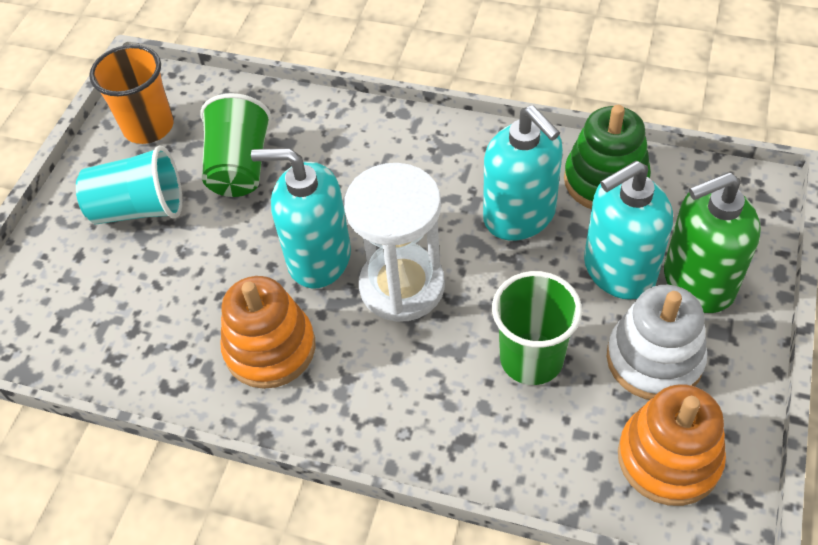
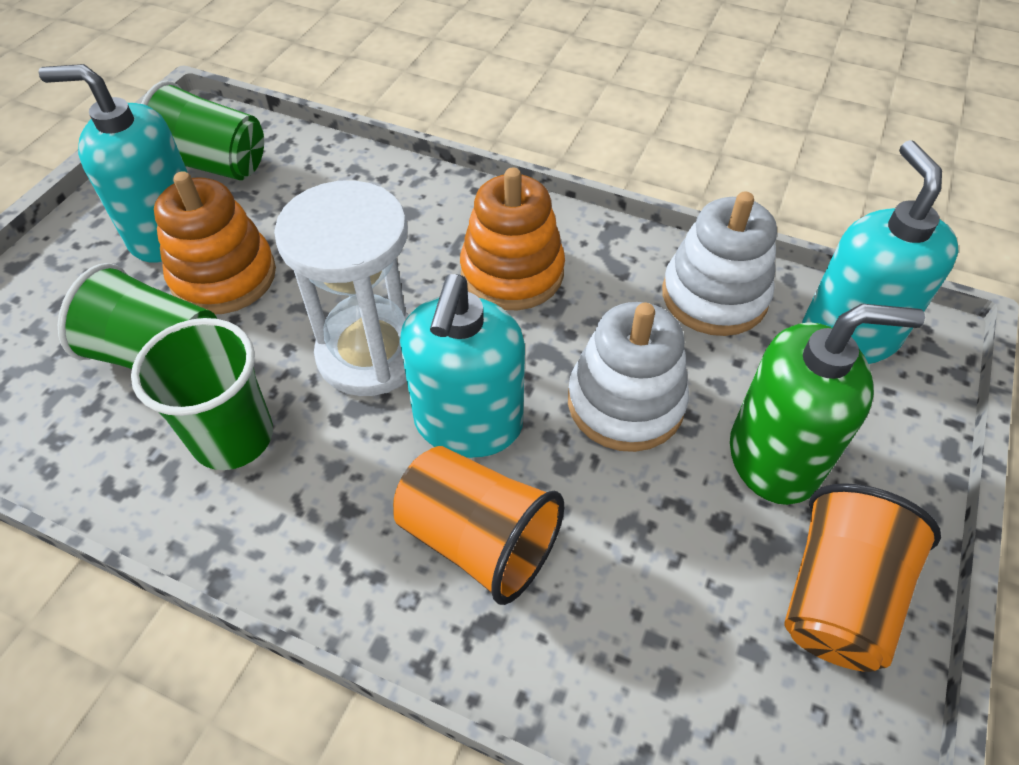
green cup: 2 -> 3
green stacking toy: 1 -> 0
orange cup: 1 -> 2
turquoise cup: 1 -> 0
white stacking toy: 1 -> 2

